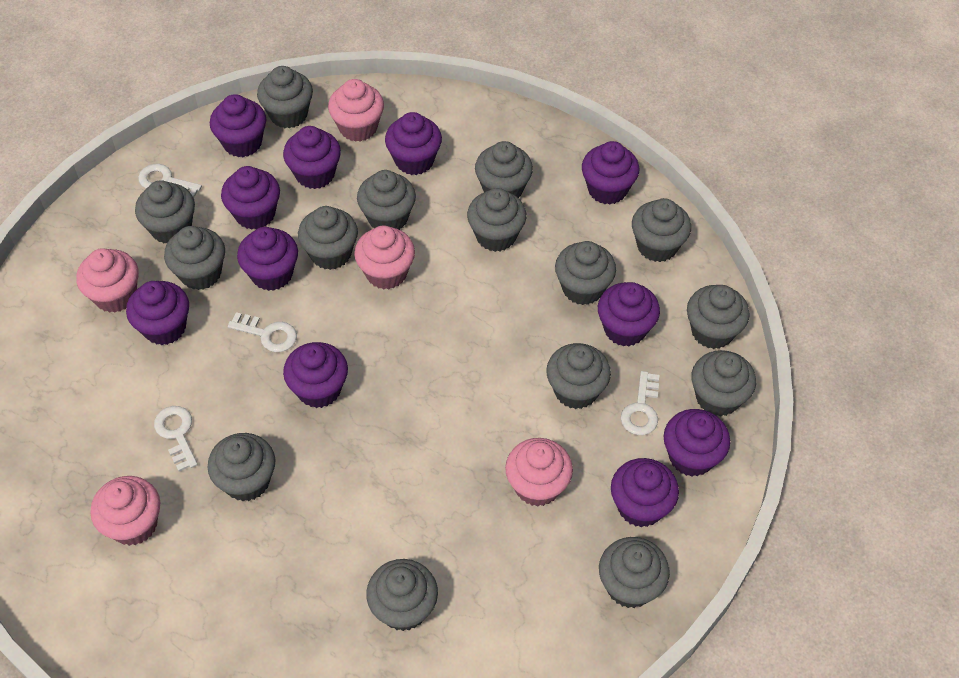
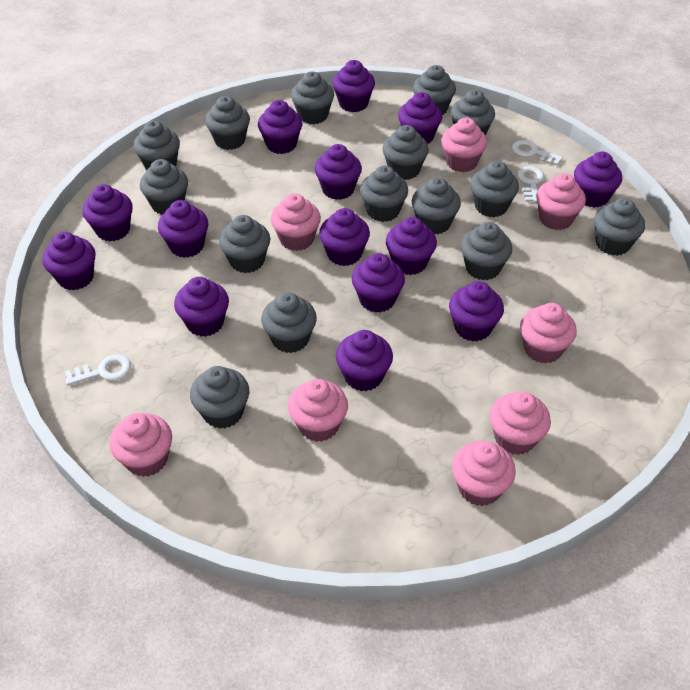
pink cupcake: 5 -> 8
purple cupcake: 11 -> 14
white key: 4 -> 3

